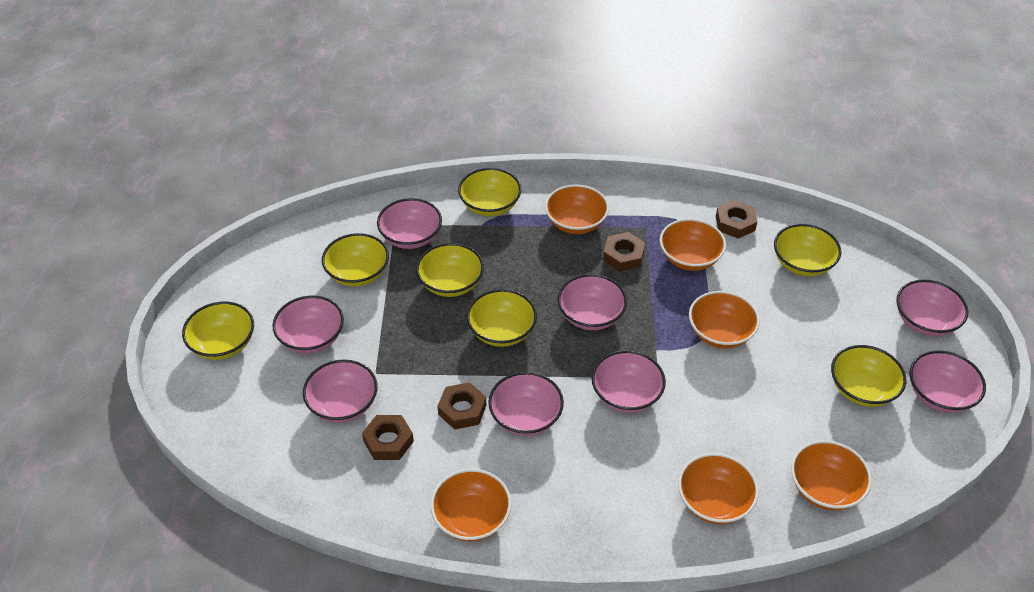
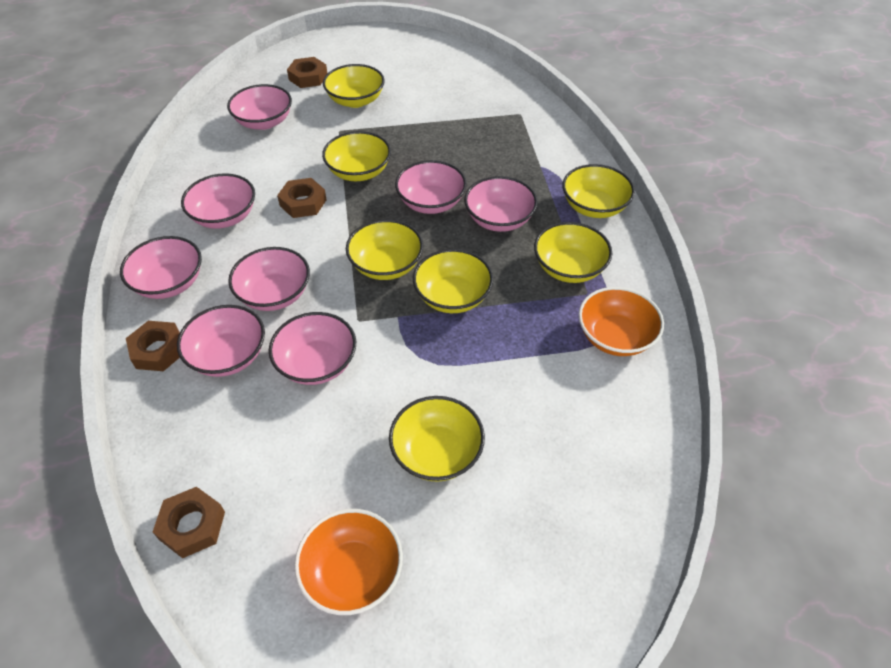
orange bowl: 6 -> 2

